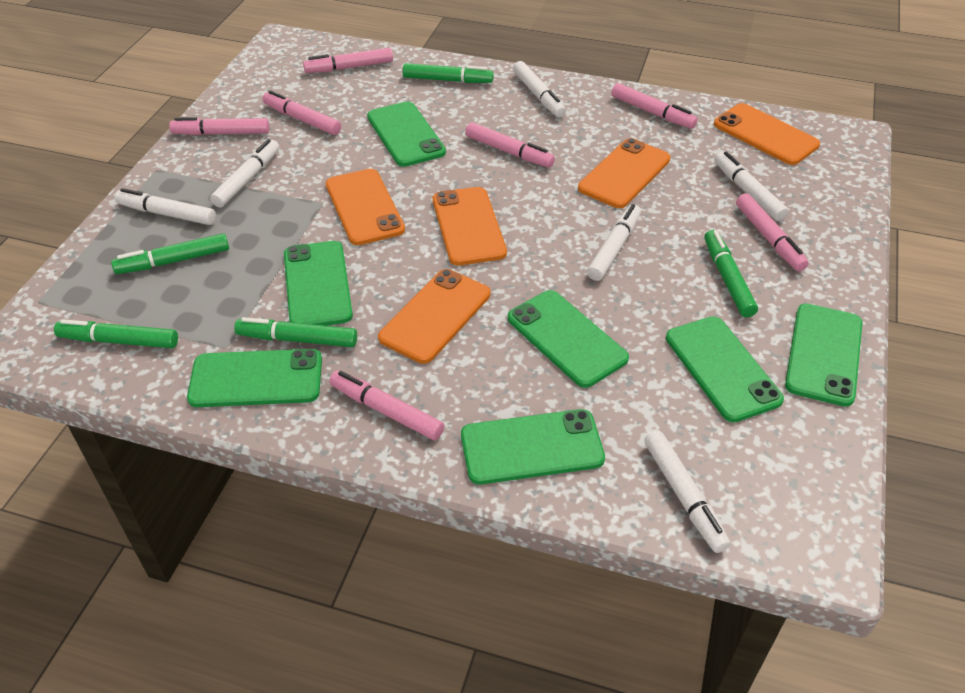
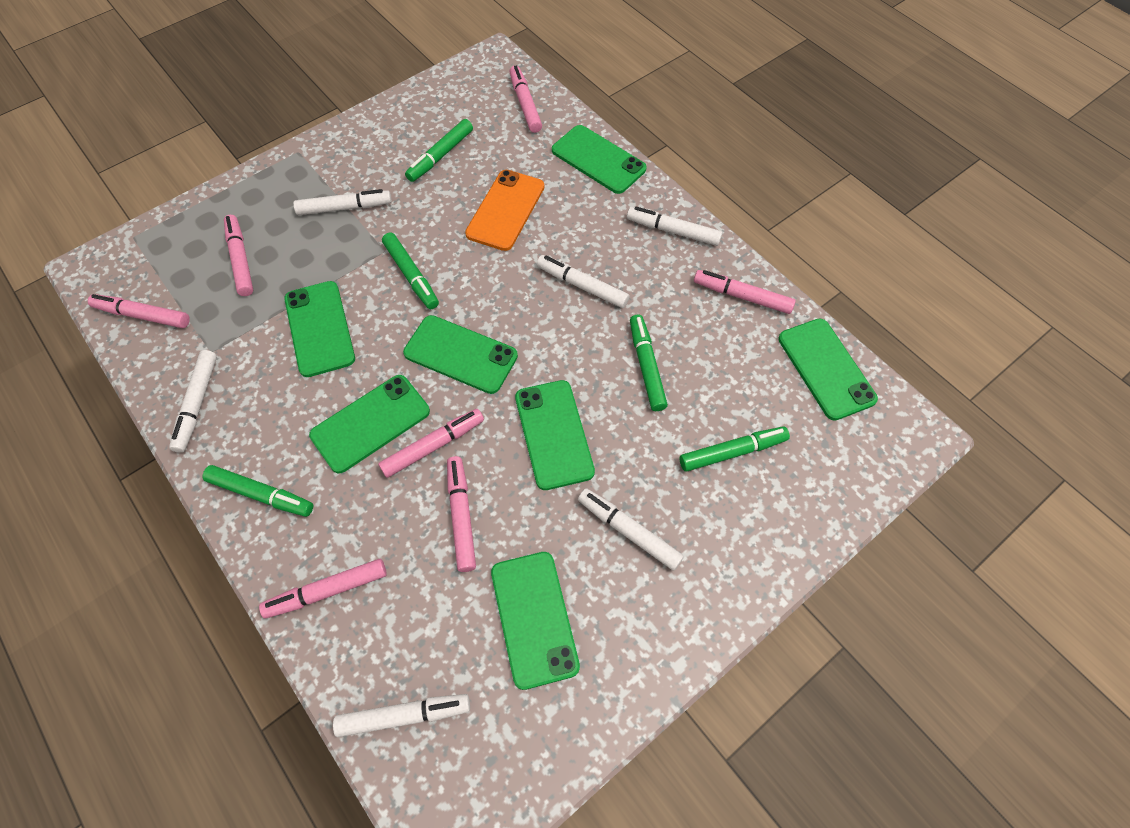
orange phone: 5 -> 1

